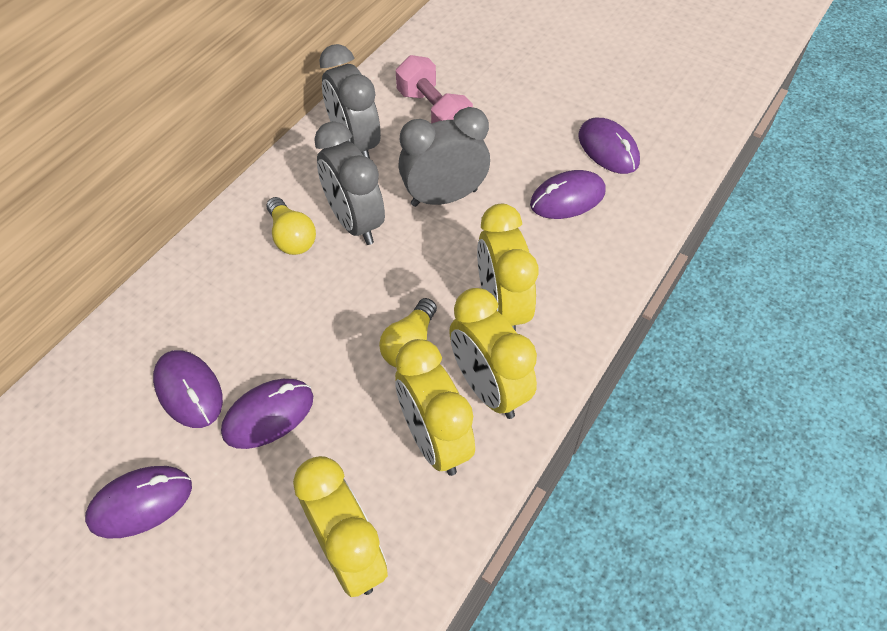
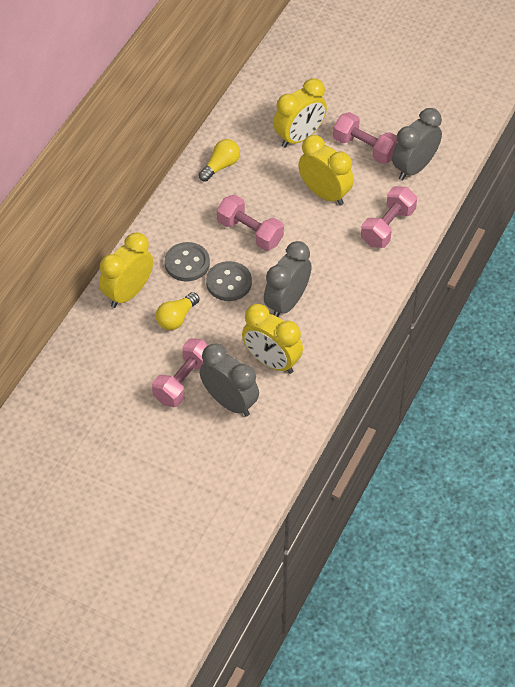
grey button: 0 -> 2
pink dumbbell: 1 -> 4
purple mouse: 5 -> 0

